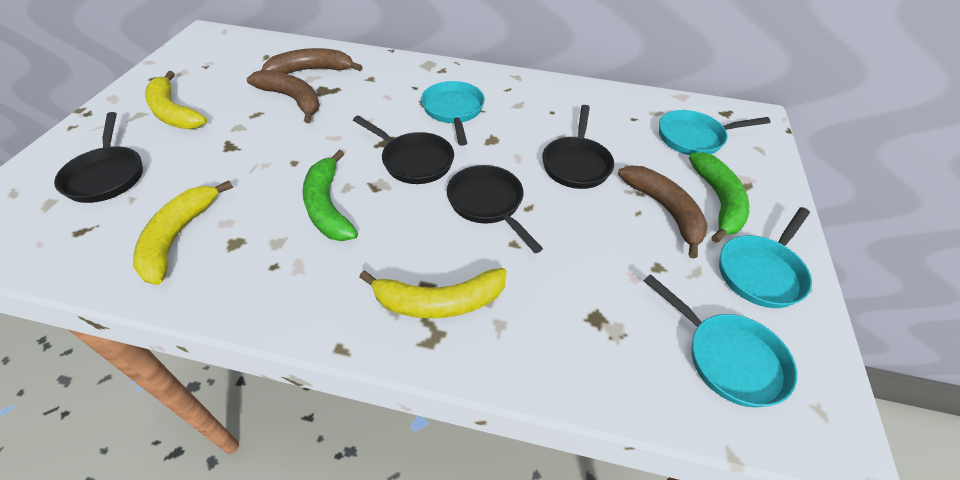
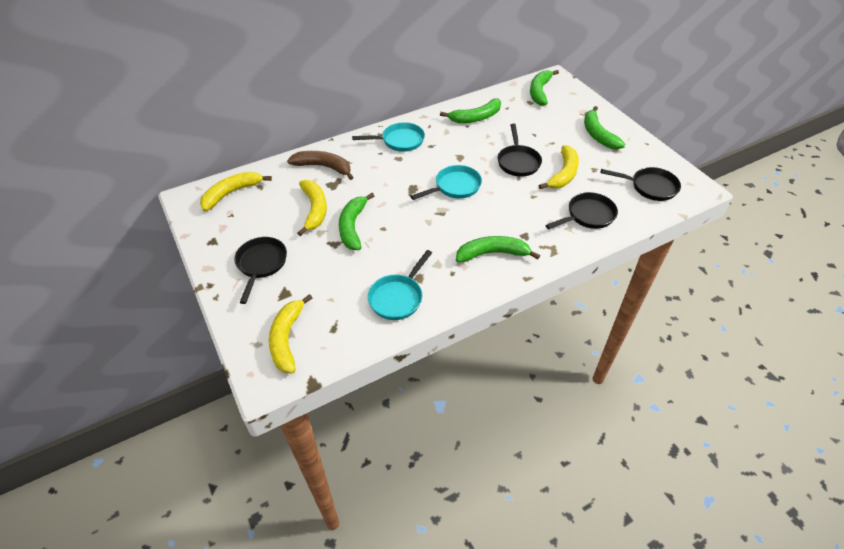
brown banana: 3 -> 1
green banana: 2 -> 5
turquoise pan: 4 -> 3
yellow banana: 3 -> 4

